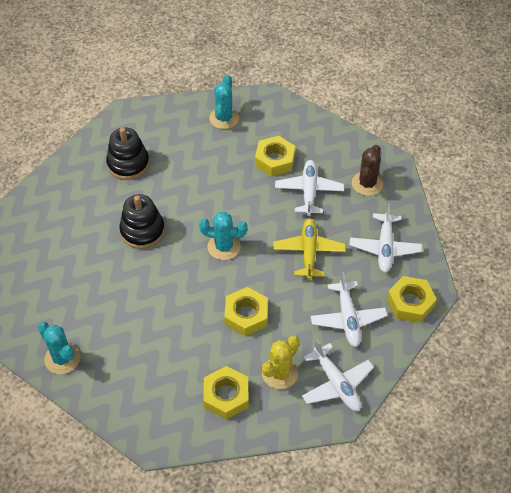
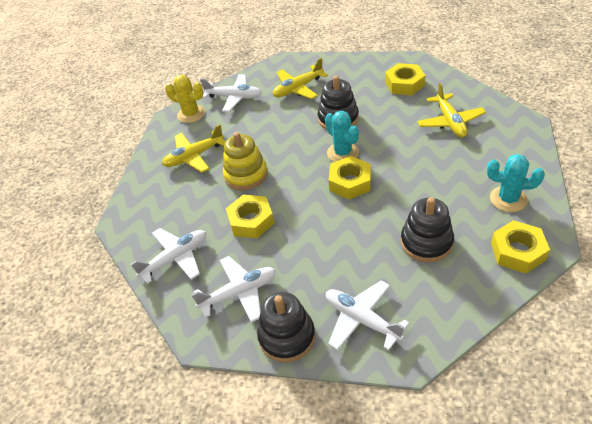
black stacking toy: 2 -> 3
brown cactus: 1 -> 0
turquoise cactus: 3 -> 2
yellow plane: 1 -> 3
yellow stacking toy: 0 -> 1

